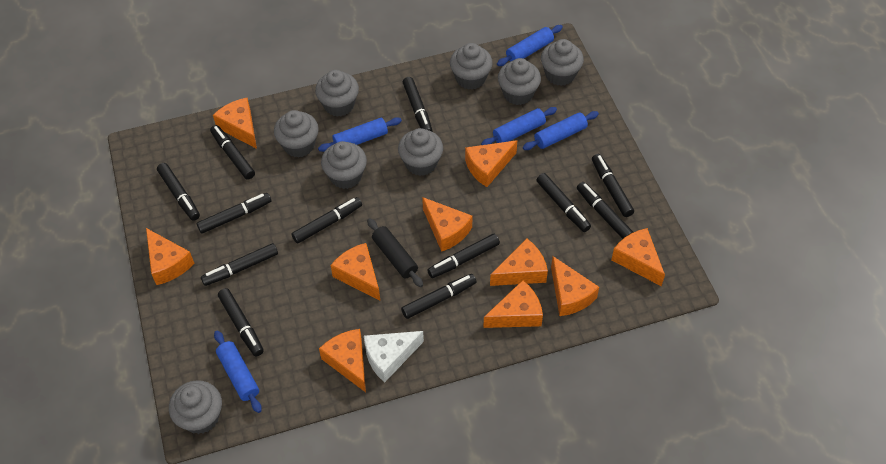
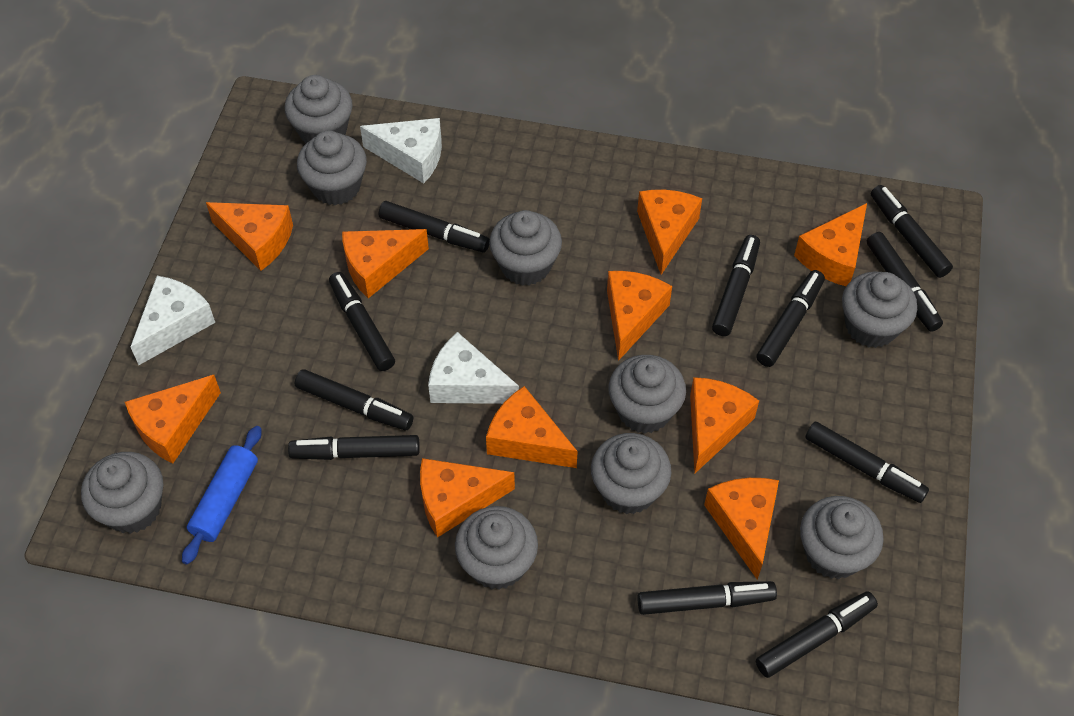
black marker: 12 -> 11
black rolling pin: 1 -> 0
blue rolling pin: 5 -> 1
grey cupcake: 8 -> 9
white cheese: 1 -> 3

